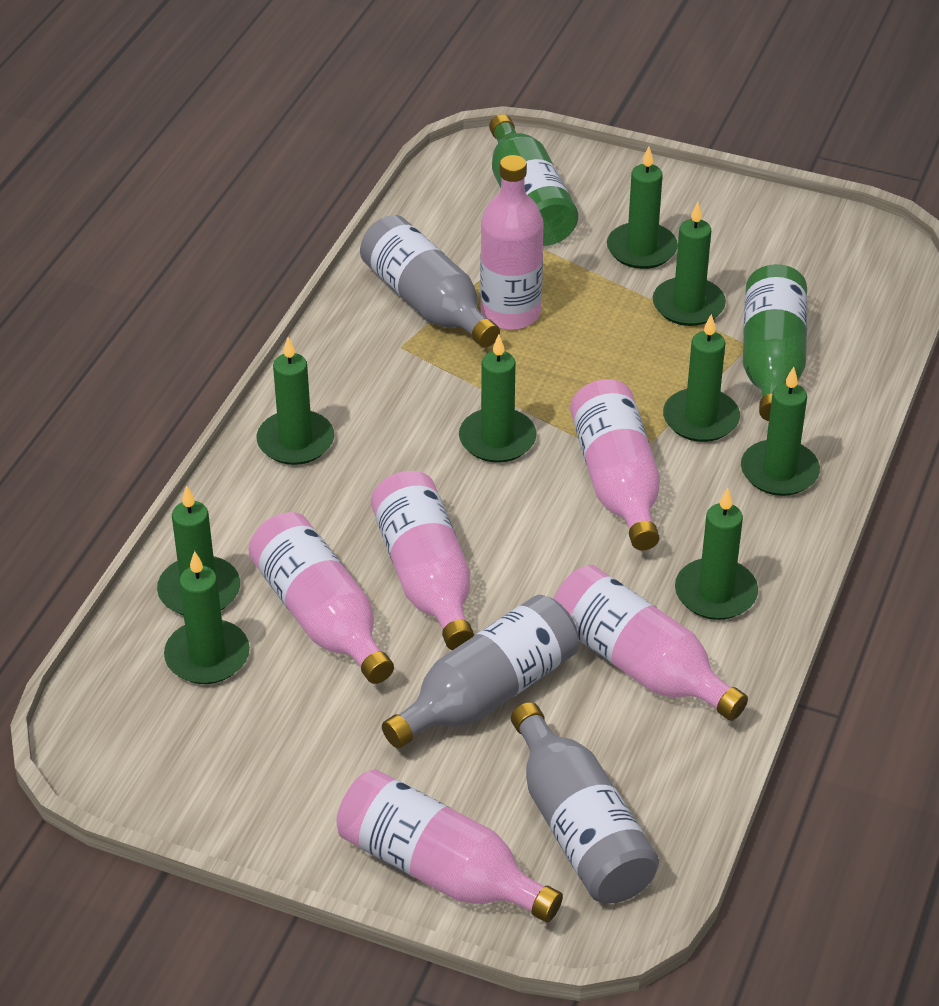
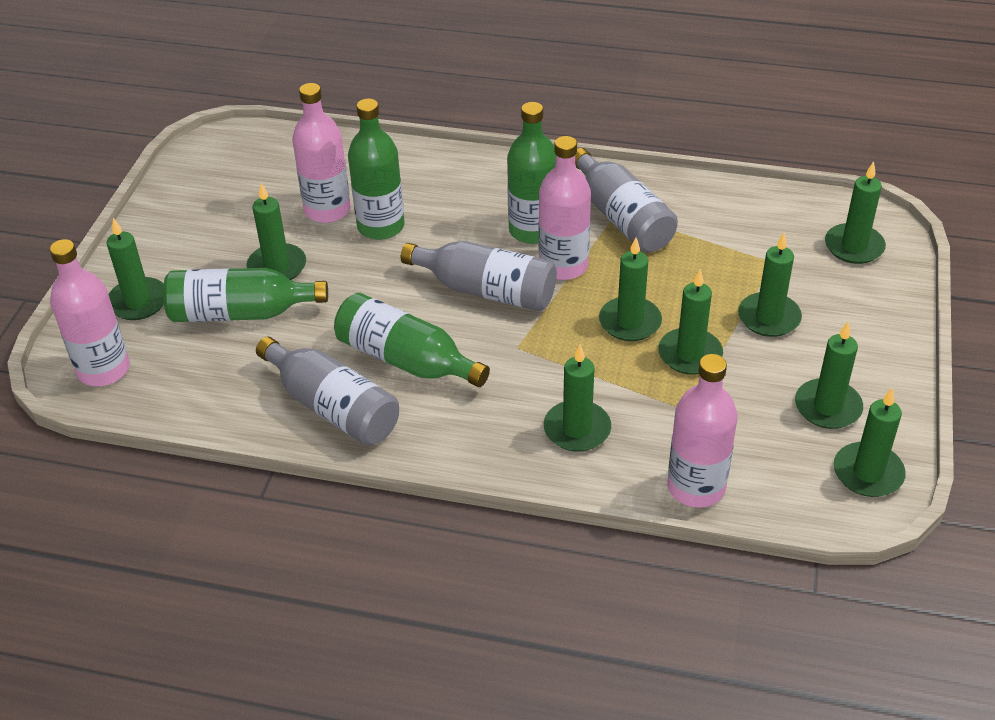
green bottle: 2 -> 4
pink bottle: 6 -> 4

